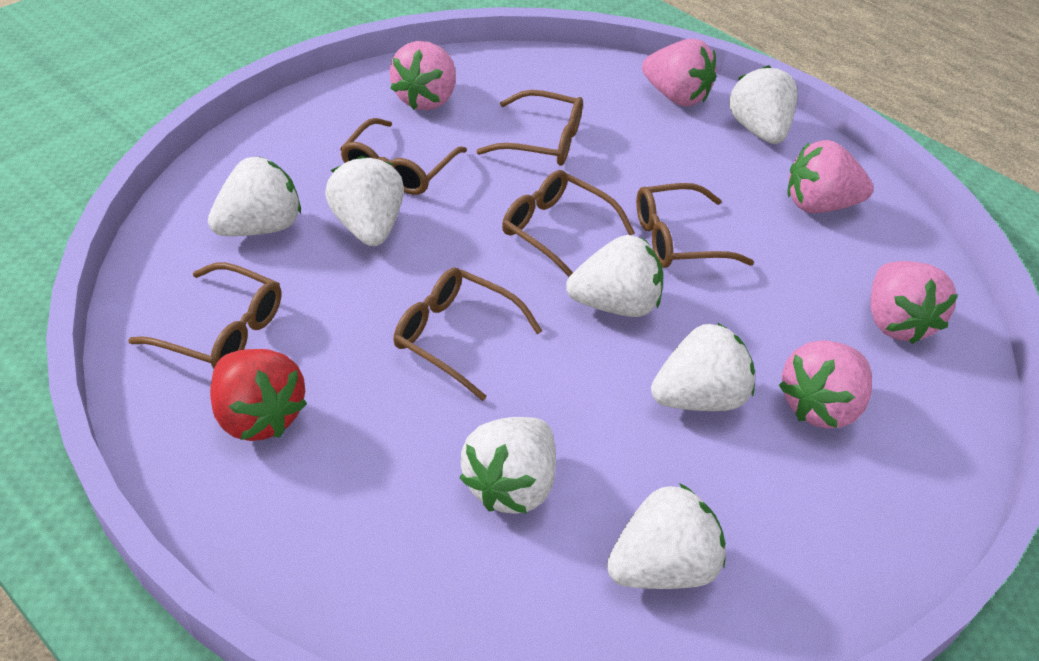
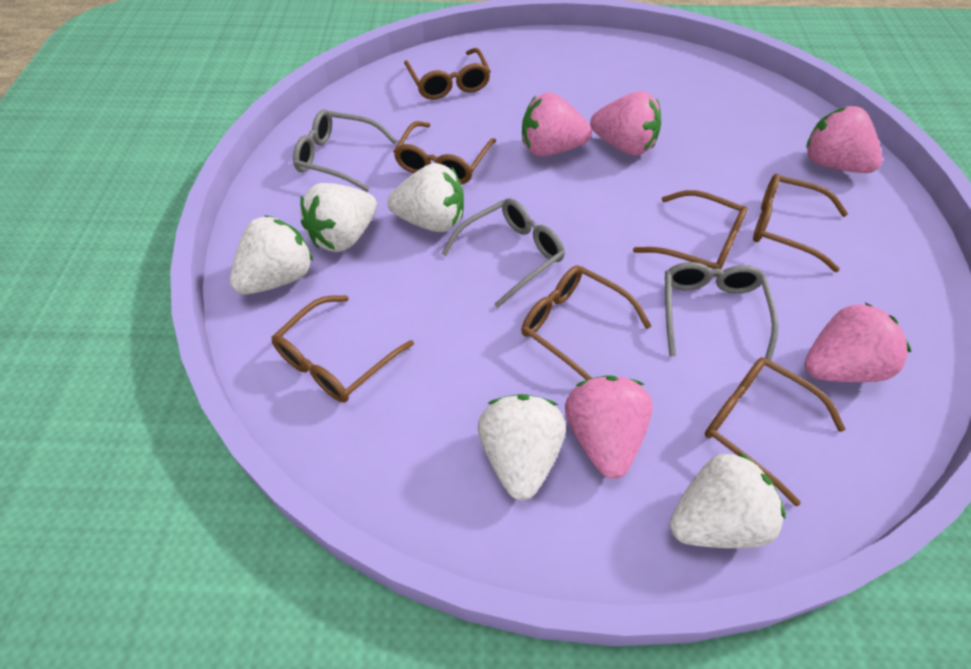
brown glasses: 6 -> 7
grey glasses: 0 -> 3
red strawberry: 1 -> 0
white strawberry: 7 -> 5

